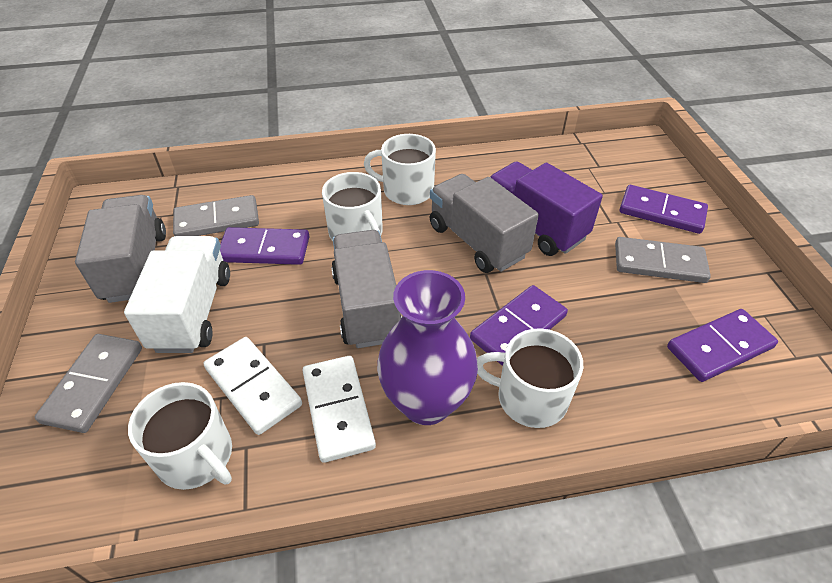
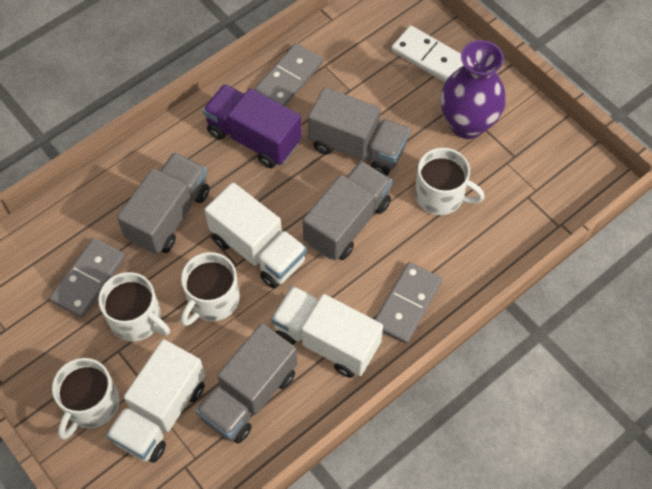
grey truck: 3 -> 4
purple domino: 4 -> 0
white domino: 2 -> 1
white truck: 1 -> 3

